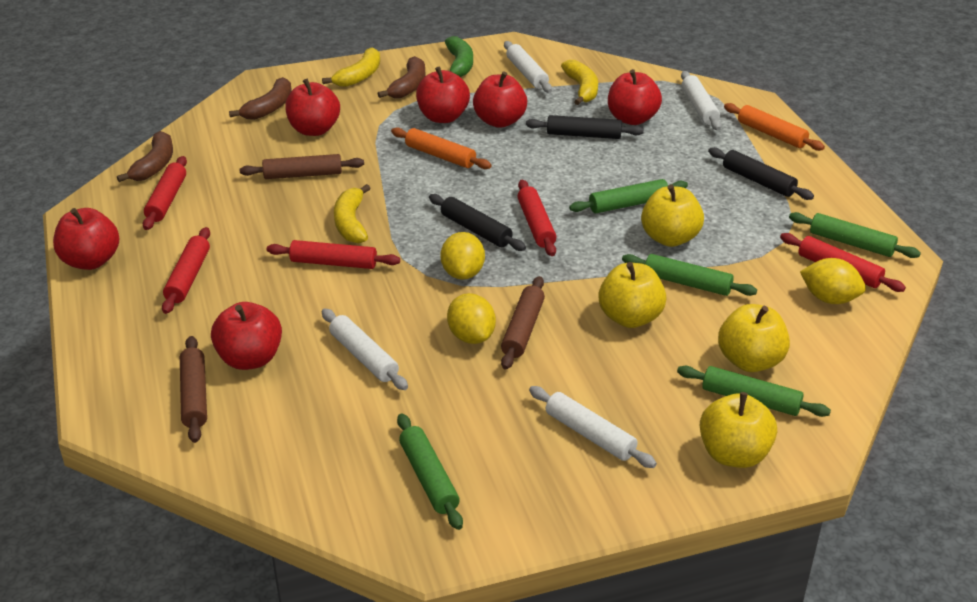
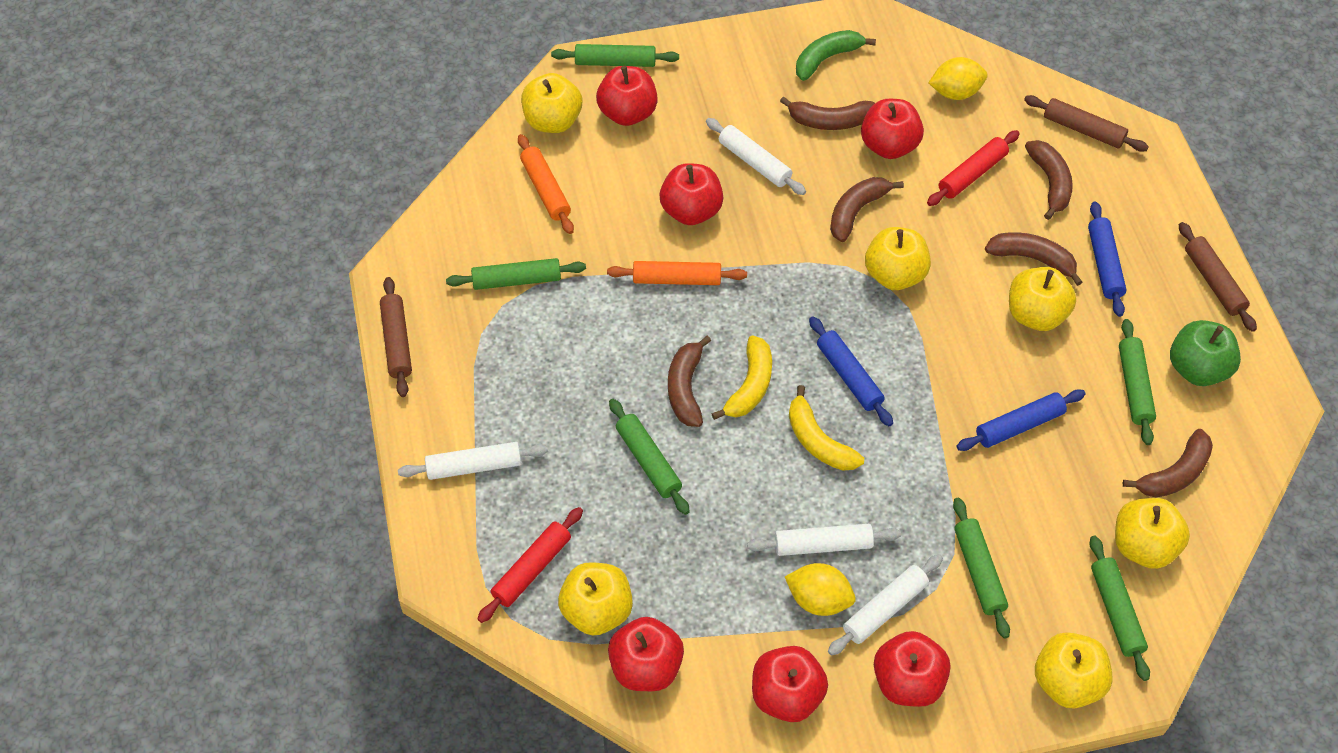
black rolling pin: 3 -> 0
blue rolling pin: 0 -> 3
brown banana: 3 -> 6
green apple: 0 -> 1
green rolling pin: 5 -> 6
red rolling pin: 5 -> 2
yellow apple: 4 -> 6
yellow banana: 3 -> 2
yellow lemon: 3 -> 2

